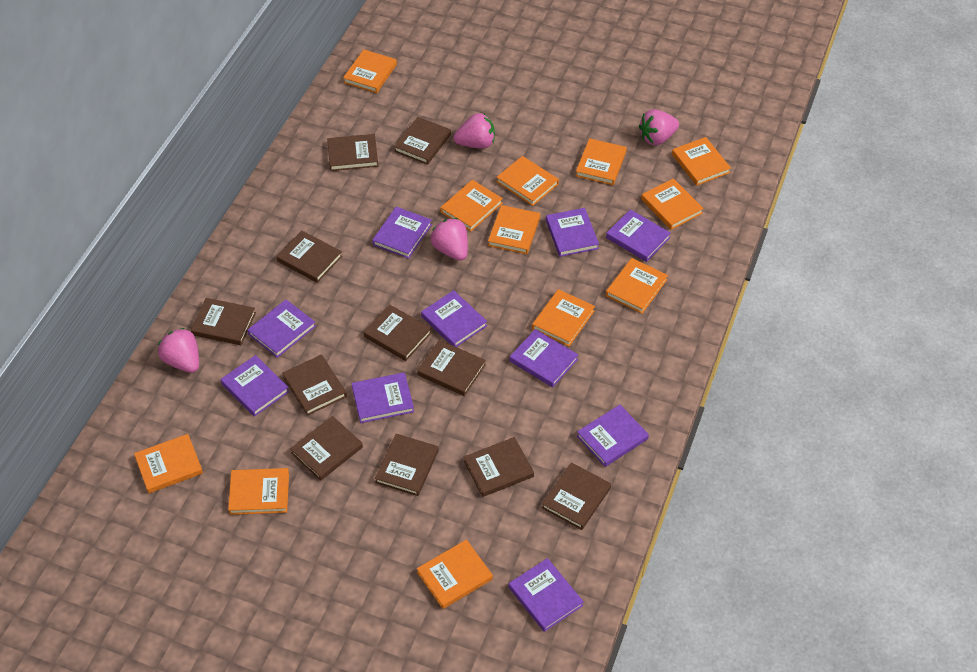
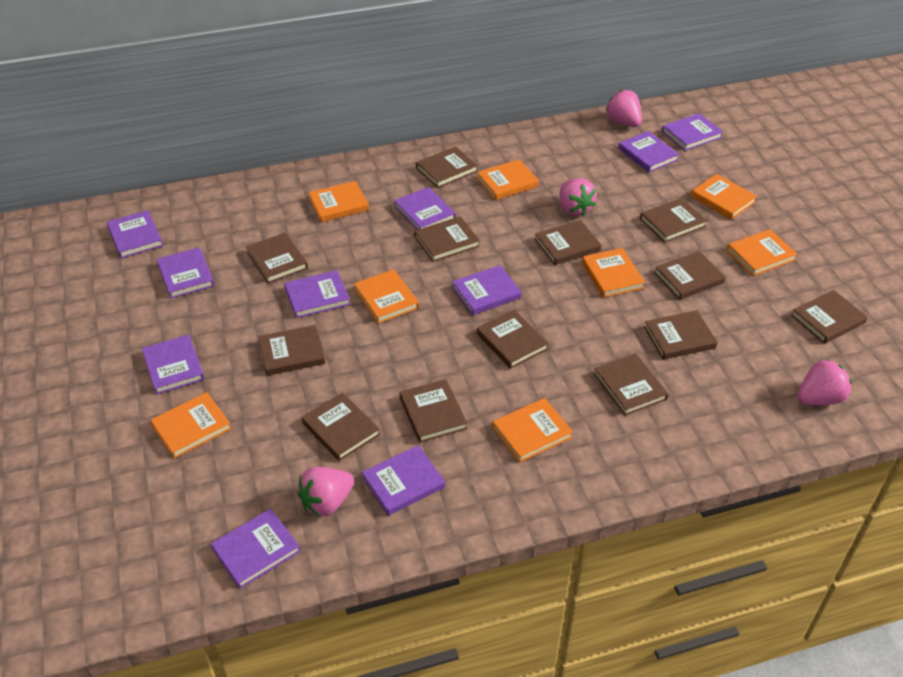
brown book: 11 -> 13
orange book: 12 -> 8

